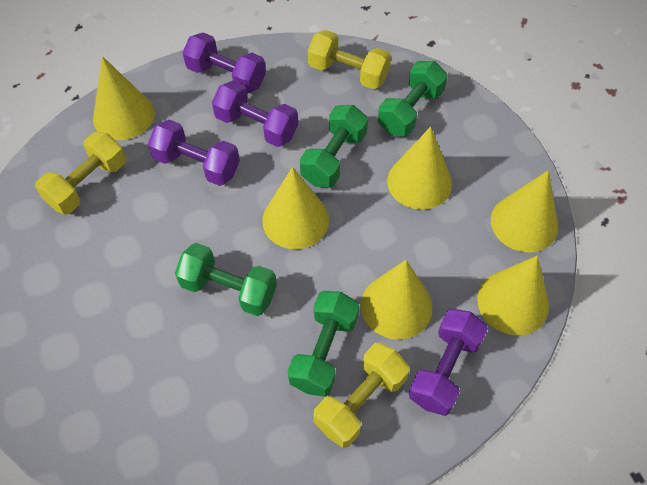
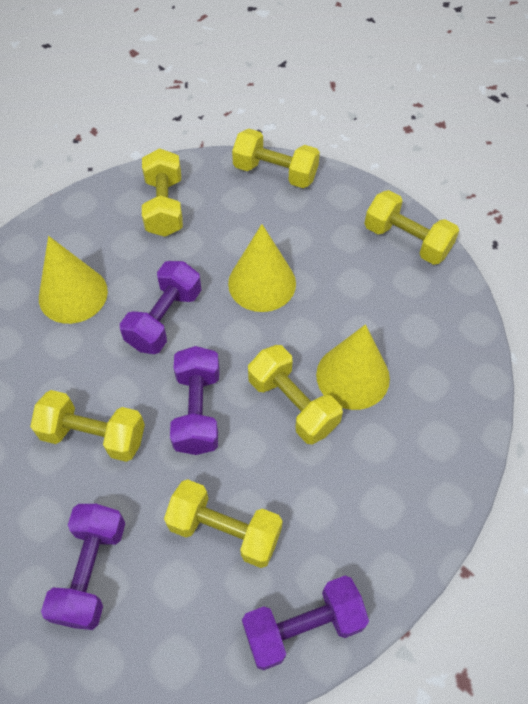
green dumbbell: 4 -> 0
yellow cone: 6 -> 3
yellow dumbbell: 3 -> 6

